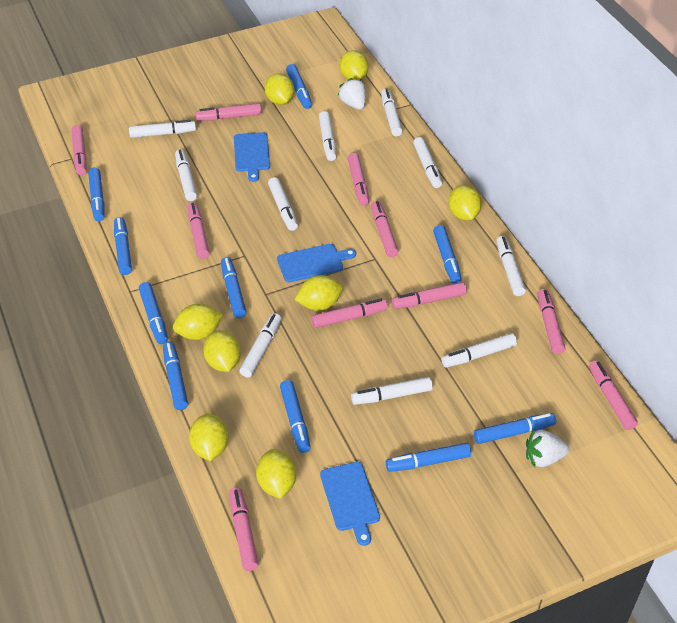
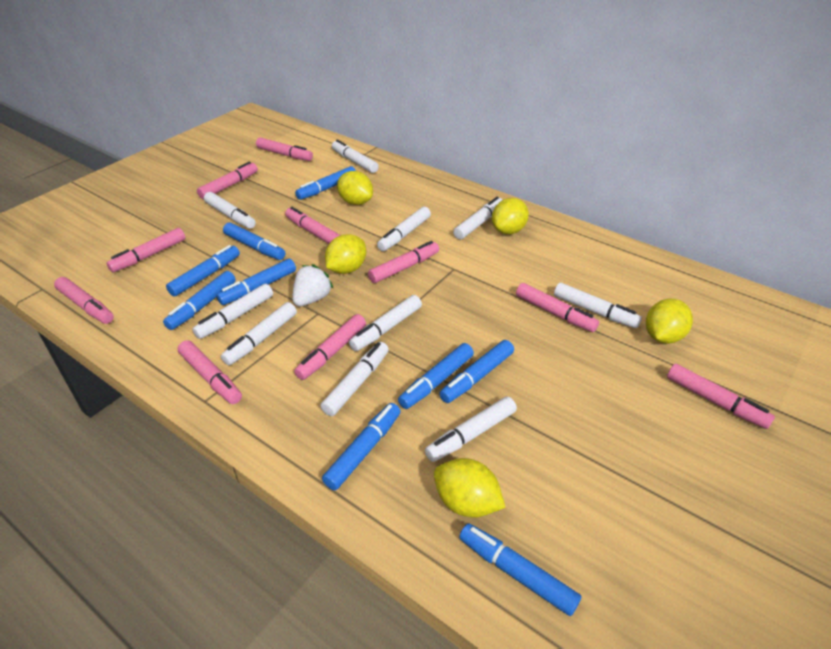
blue cutting board: 3 -> 0
blue marker: 10 -> 9
white strawberry: 2 -> 1
yellow lemon: 8 -> 5

